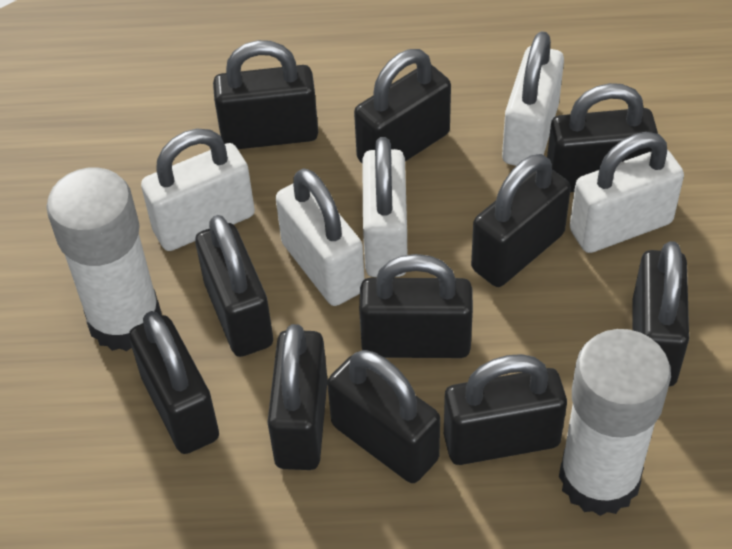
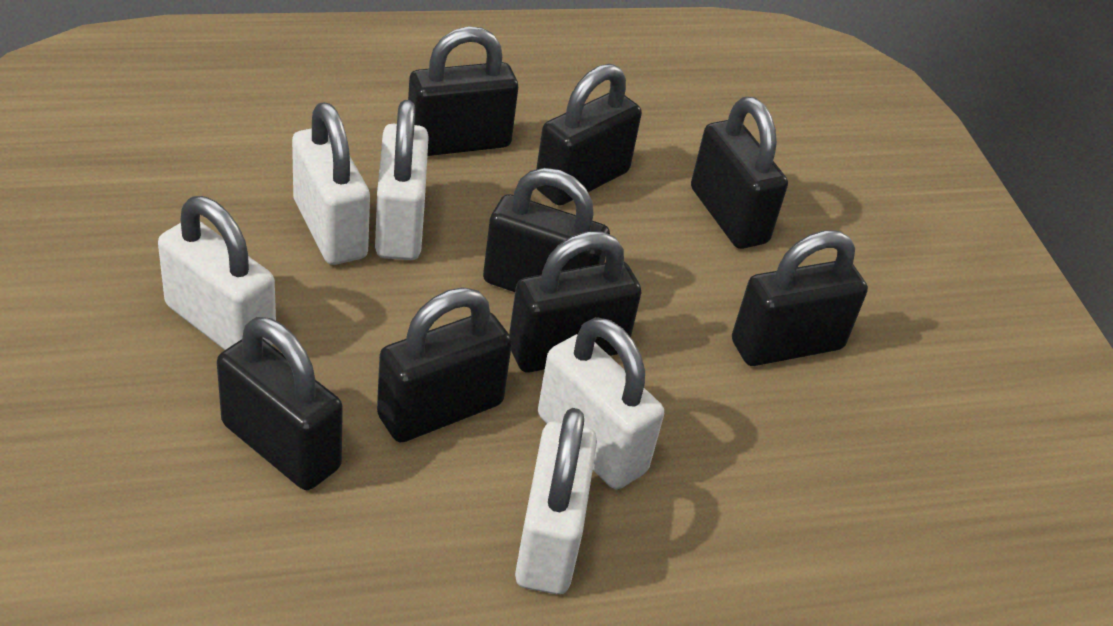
black padlock: 11 -> 8
white glue stick: 2 -> 0

